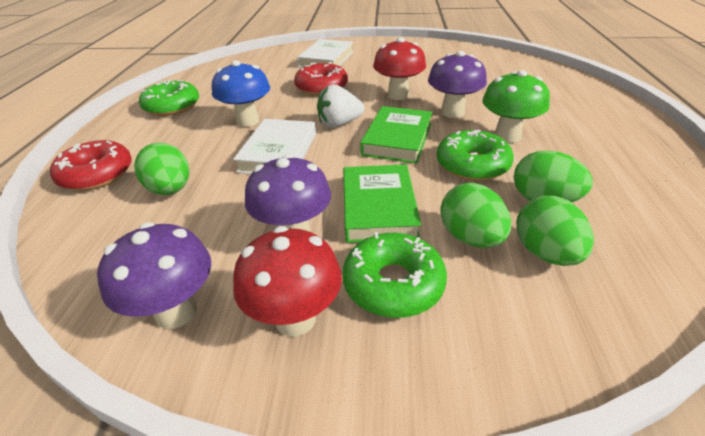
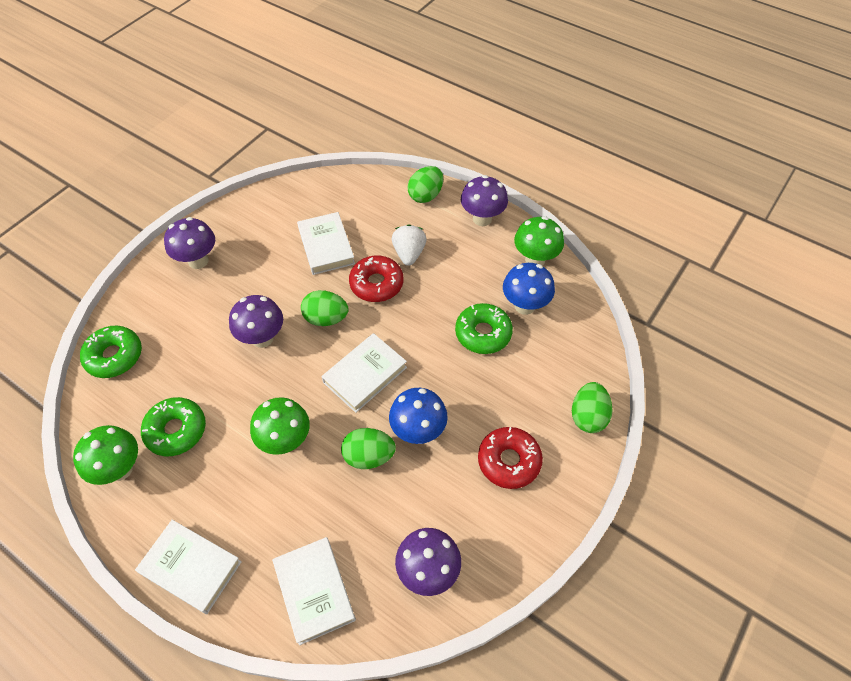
blue mushroom: 1 -> 2
green book: 2 -> 0
green mushroom: 1 -> 3
purple mushroom: 3 -> 4
red mushroom: 2 -> 0
white book: 2 -> 4

